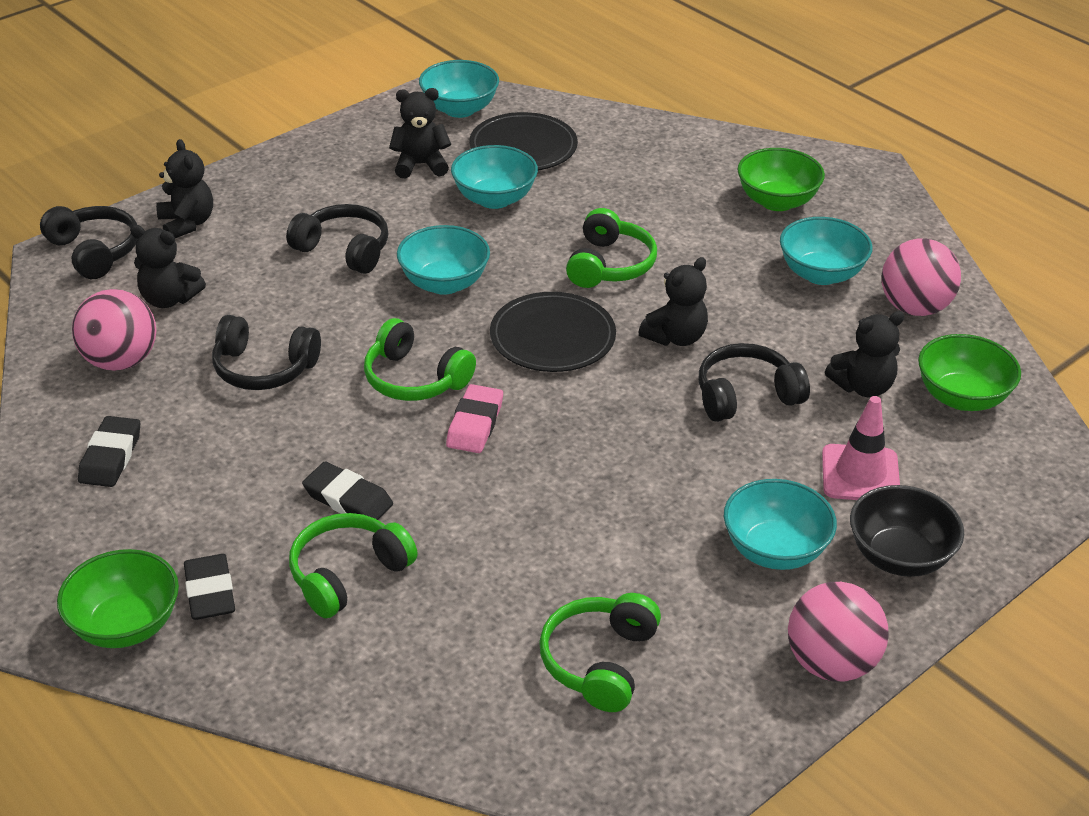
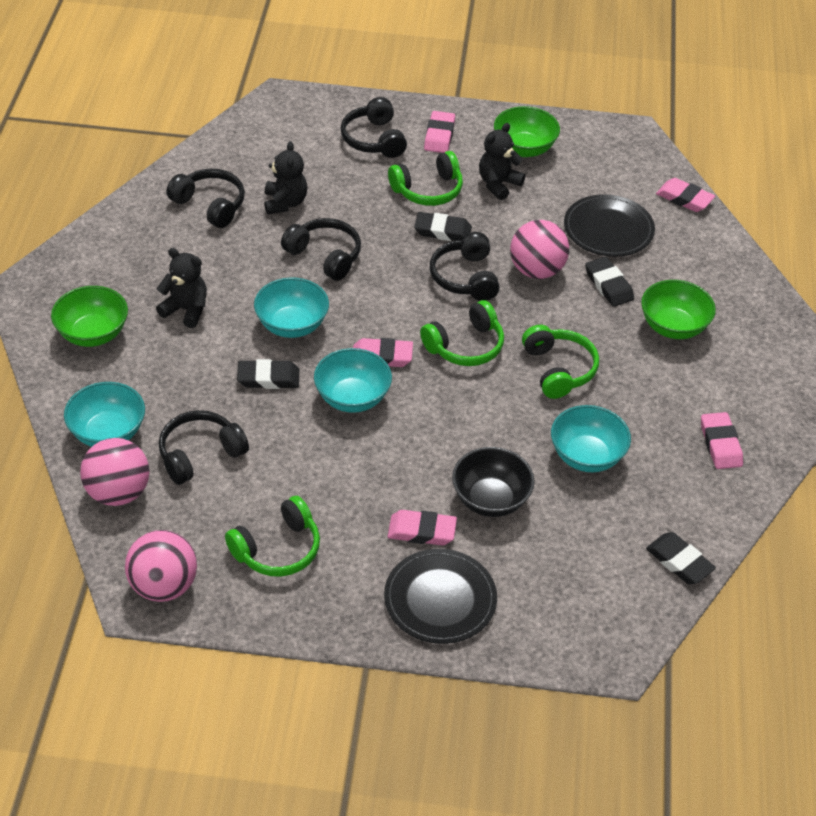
black eraser: 3 -> 4
black headphones: 4 -> 5
black teddy bear: 5 -> 3
pink eraser: 1 -> 5
pink traffic cone: 1 -> 0
turquoise bowl: 5 -> 4

